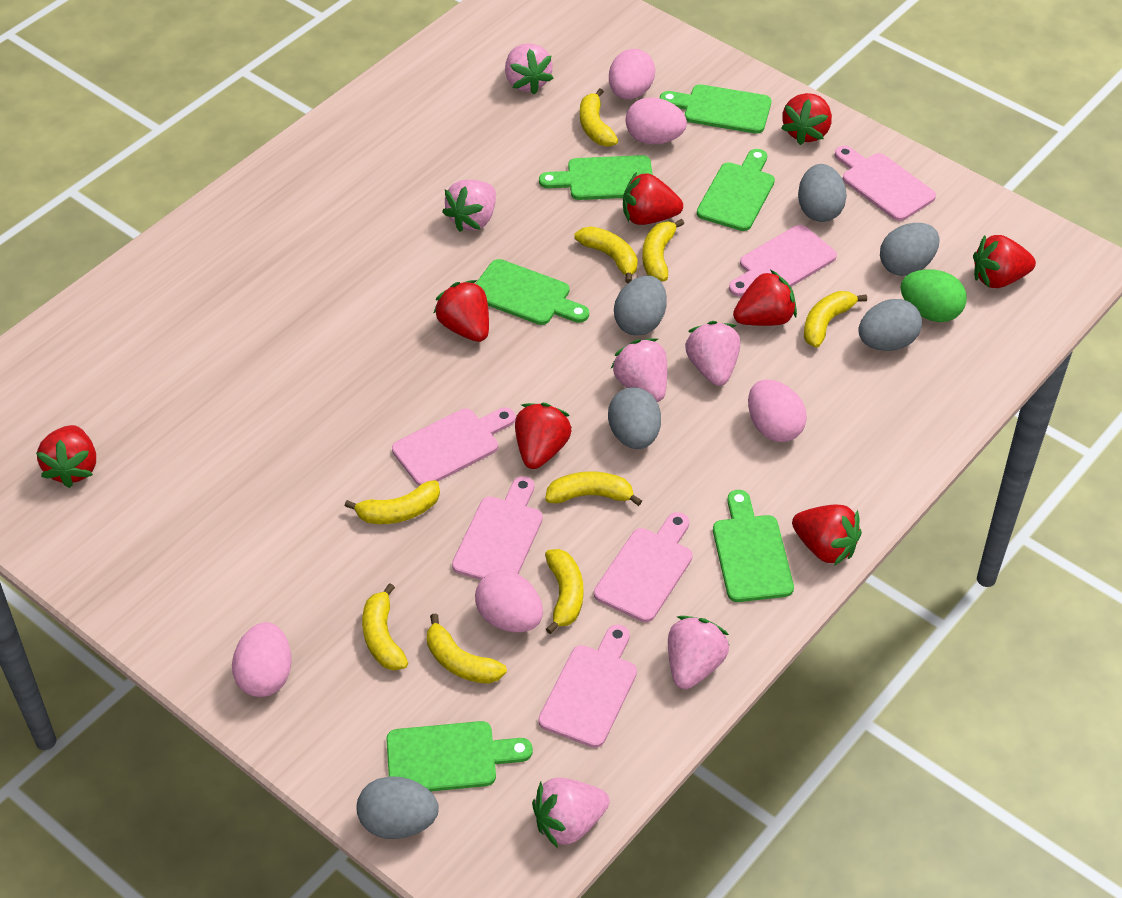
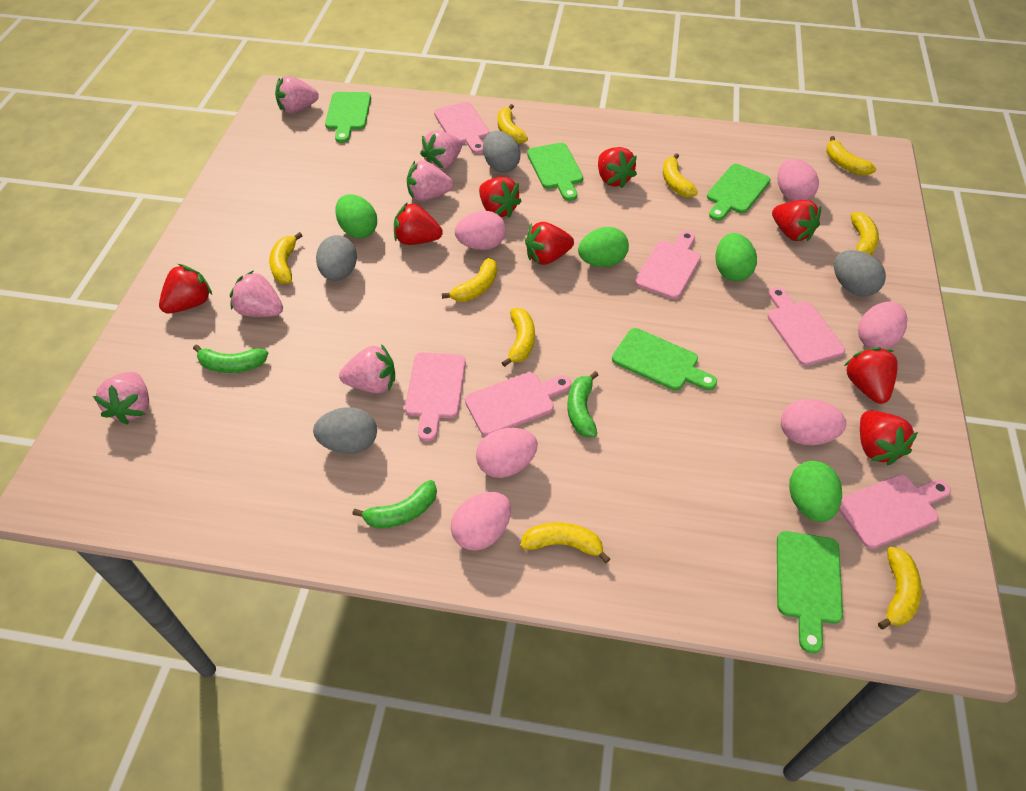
green banana: 0 -> 3
green cutting board: 6 -> 5
green egg: 1 -> 4
grey egg: 6 -> 4
pink egg: 5 -> 6

